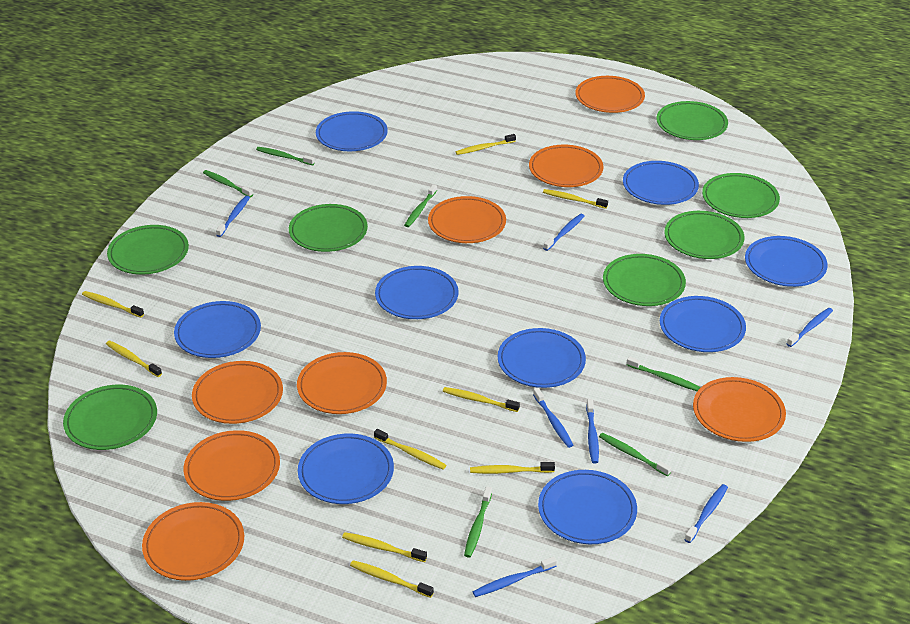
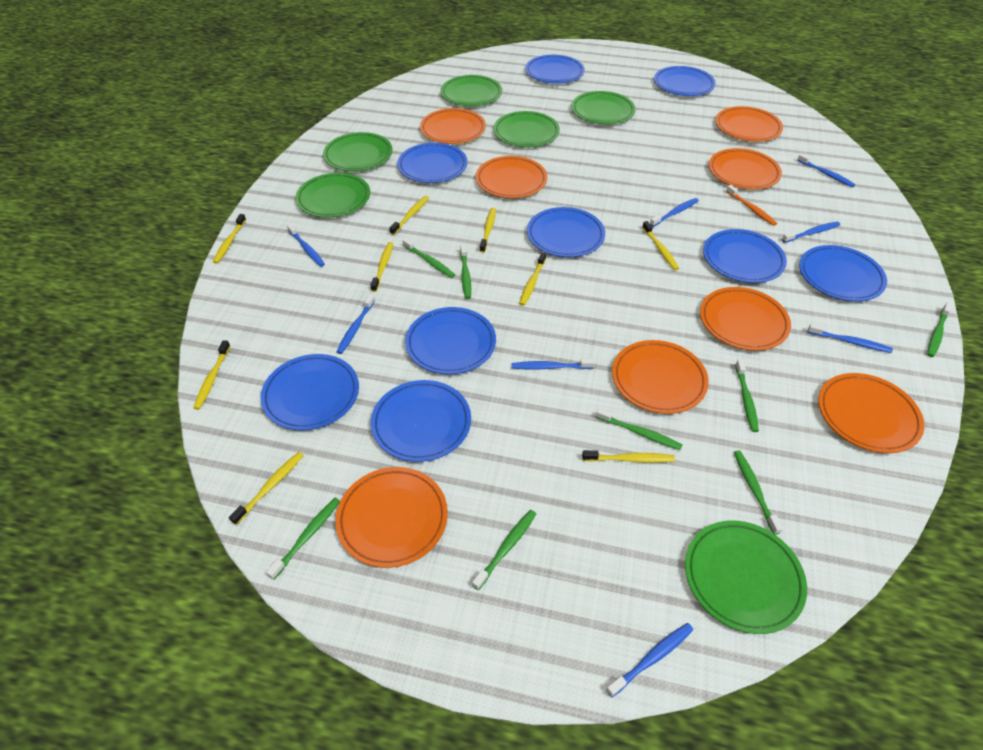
blue toothbrush: 7 -> 8
green plate: 7 -> 6
green toothbrush: 6 -> 8
orange toothbrush: 0 -> 1

